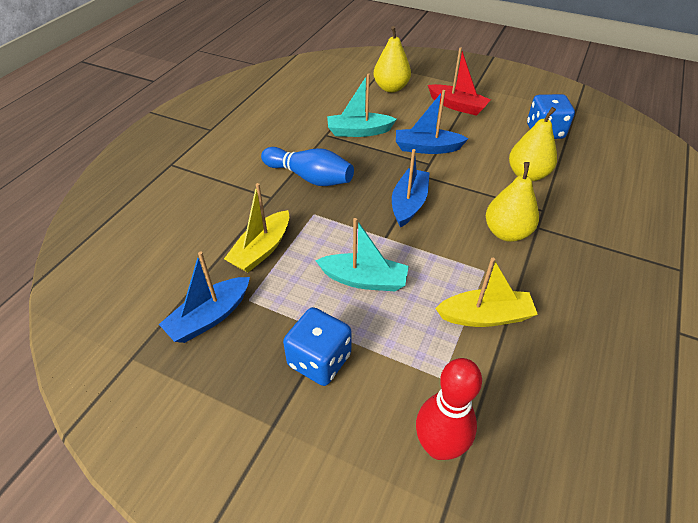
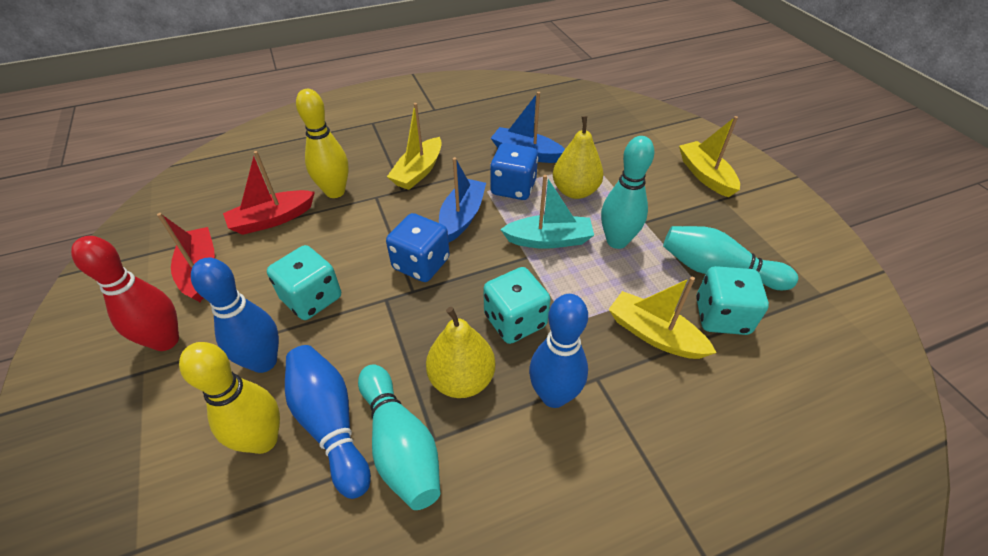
blue boat: 3 -> 2
blue bowling pin: 1 -> 3
red boat: 1 -> 2
turquoise boat: 2 -> 1
turquoise bowling pin: 0 -> 3
turquoise dice: 0 -> 3
yellow boat: 2 -> 3
yellow bowling pin: 0 -> 2
yellow pear: 3 -> 2

